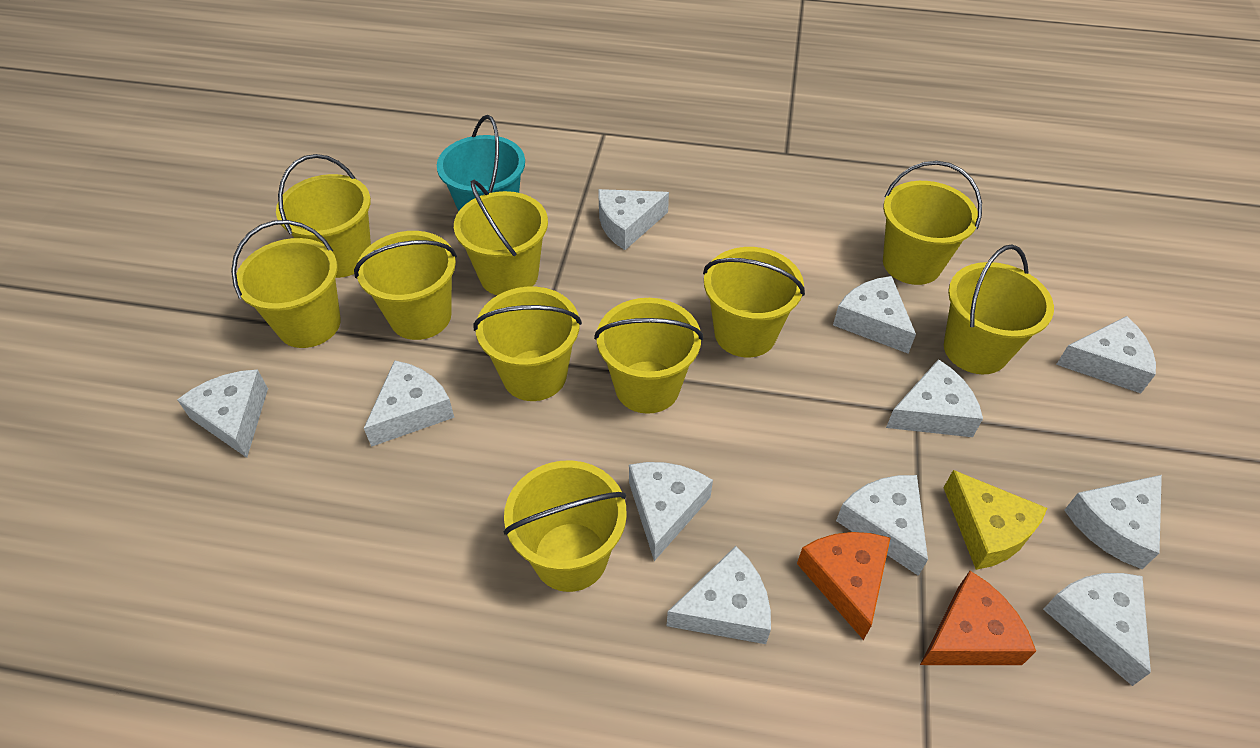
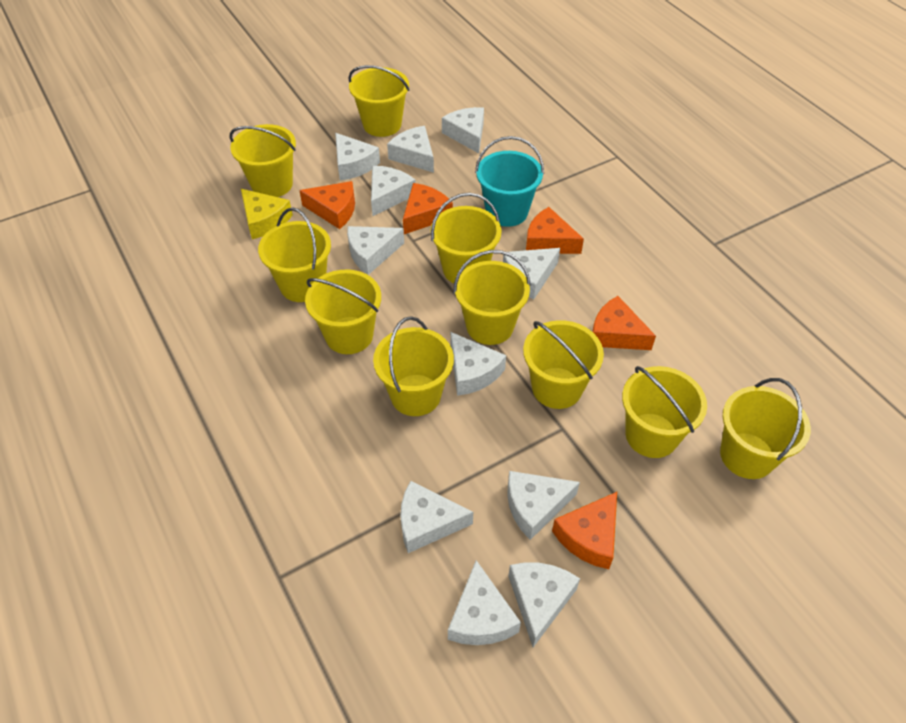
orange cheese: 2 -> 5

